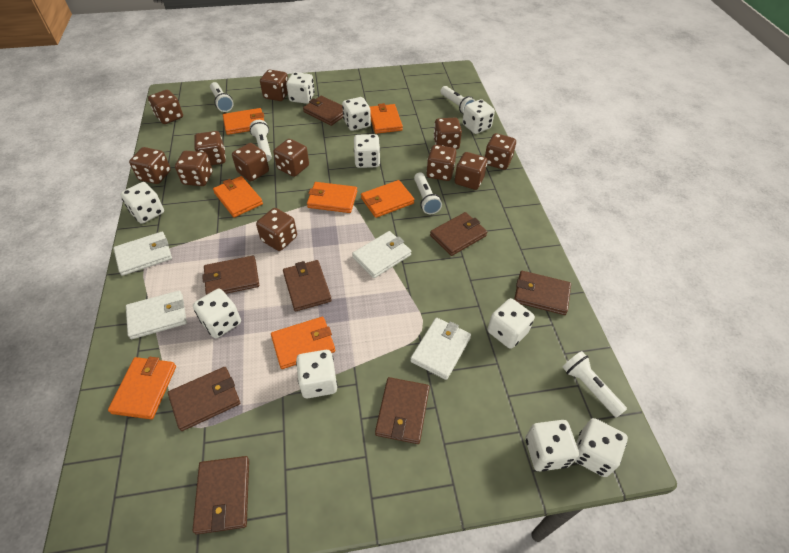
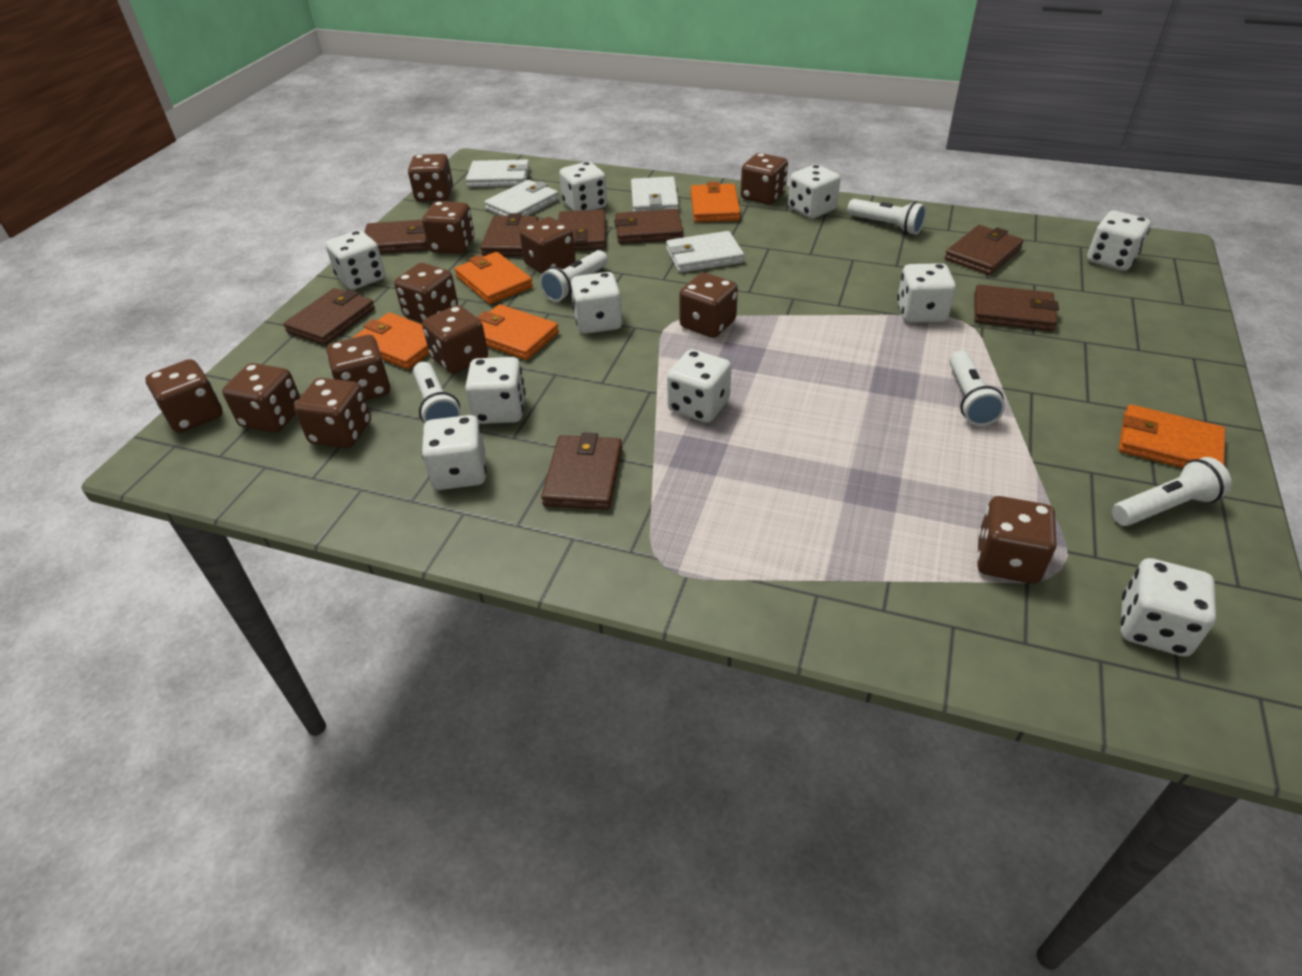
orange wallet: 7 -> 5

